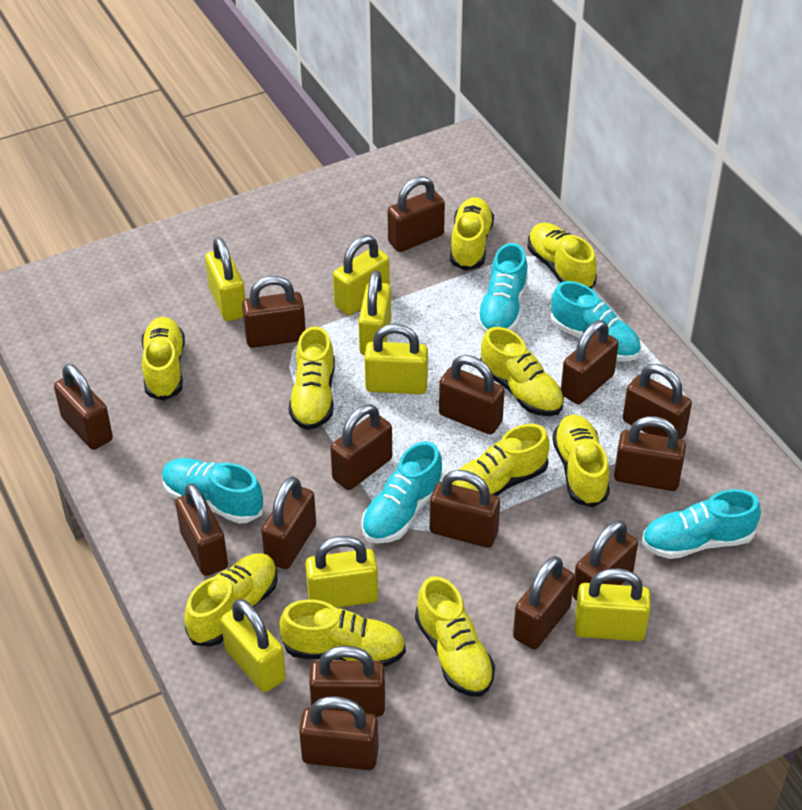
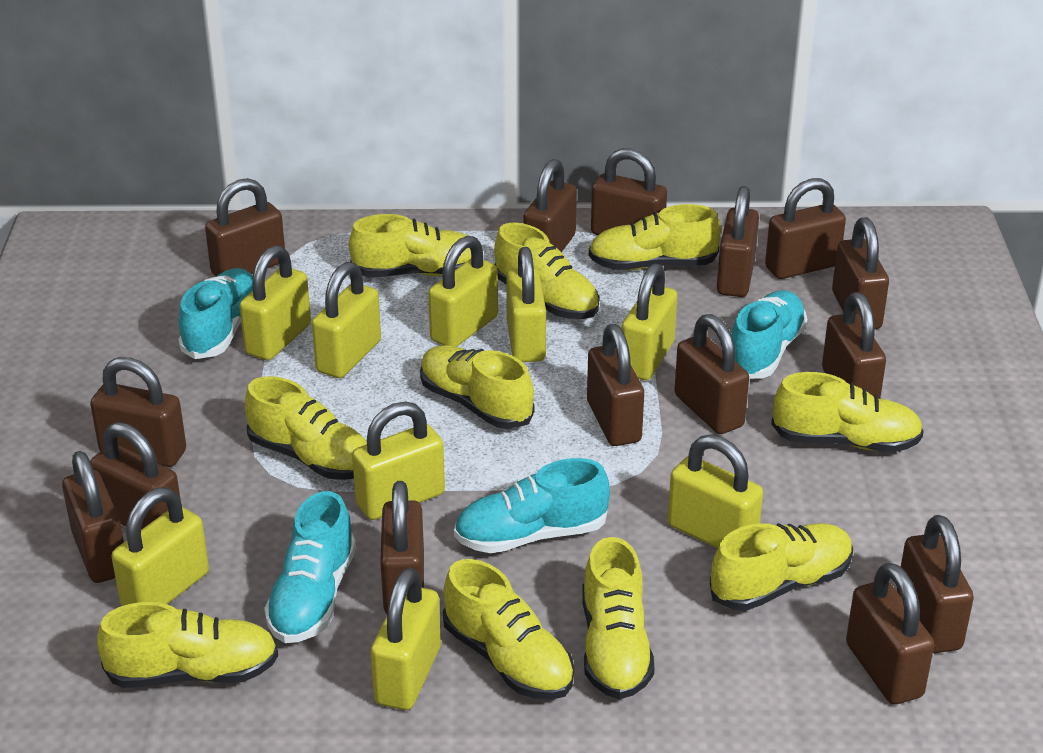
turquoise shoe: 5 -> 4
yellow padlock: 7 -> 9

